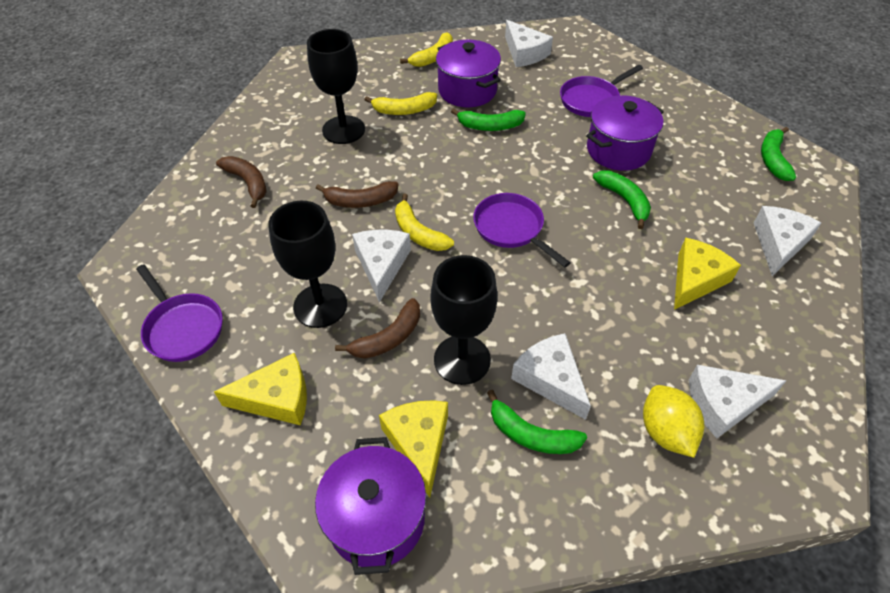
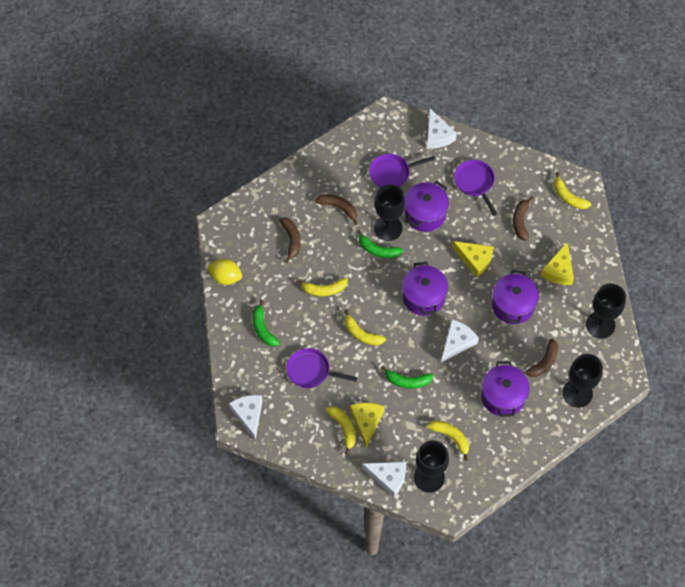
black goblet: 3 -> 4
brown banana: 3 -> 4
green banana: 4 -> 3
purple pot: 3 -> 4
white cheese: 5 -> 4
yellow banana: 3 -> 5

